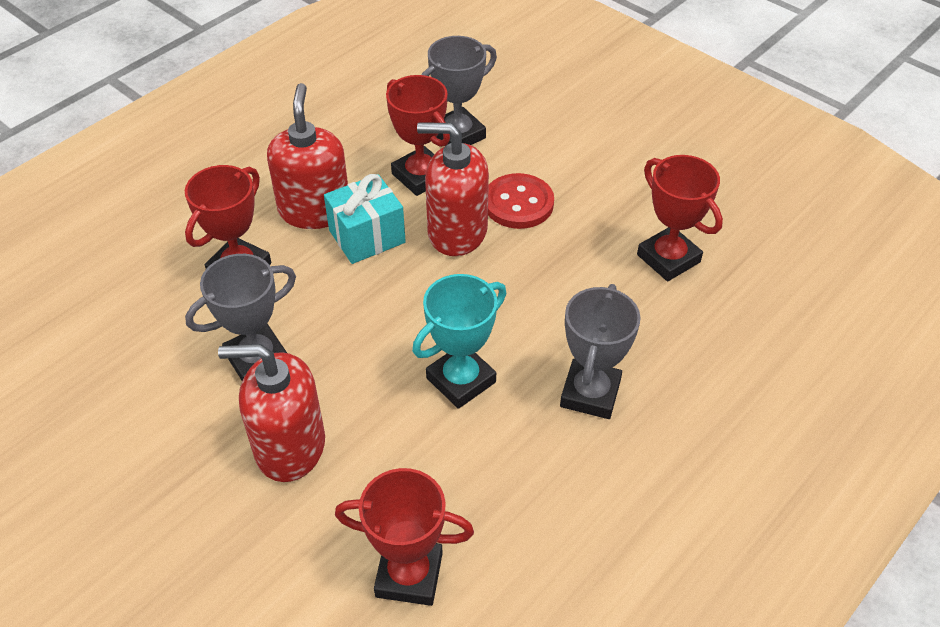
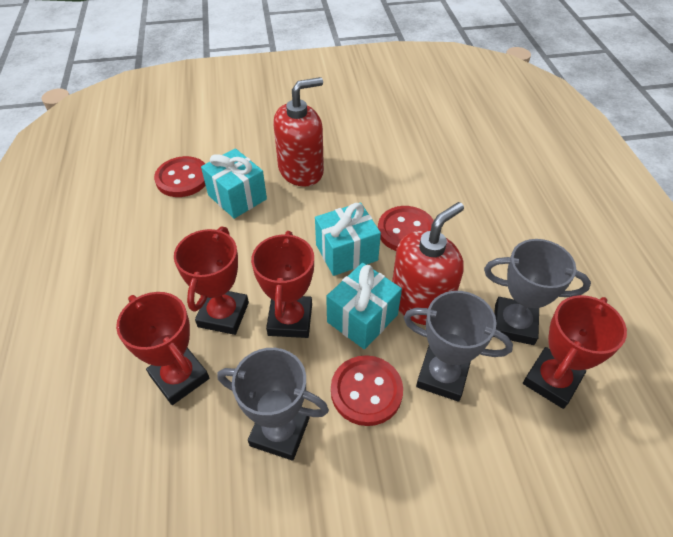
red button: 1 -> 3
red soap dispenser: 3 -> 2
turquoise gift: 1 -> 3
turquoise trophy: 1 -> 0

